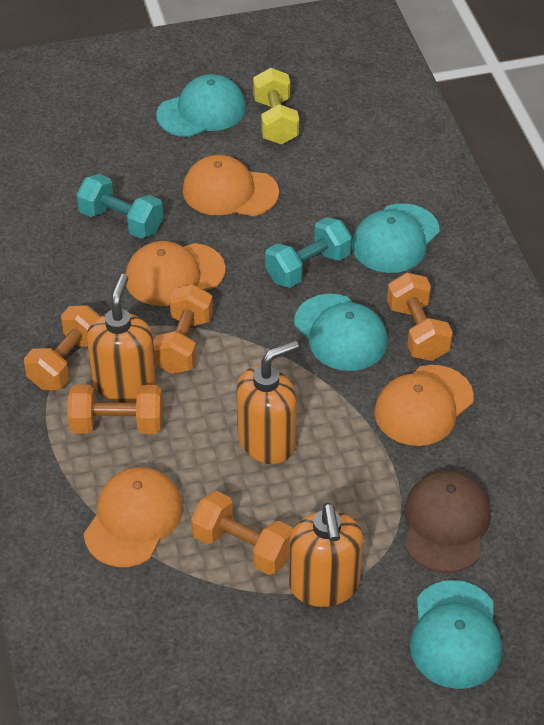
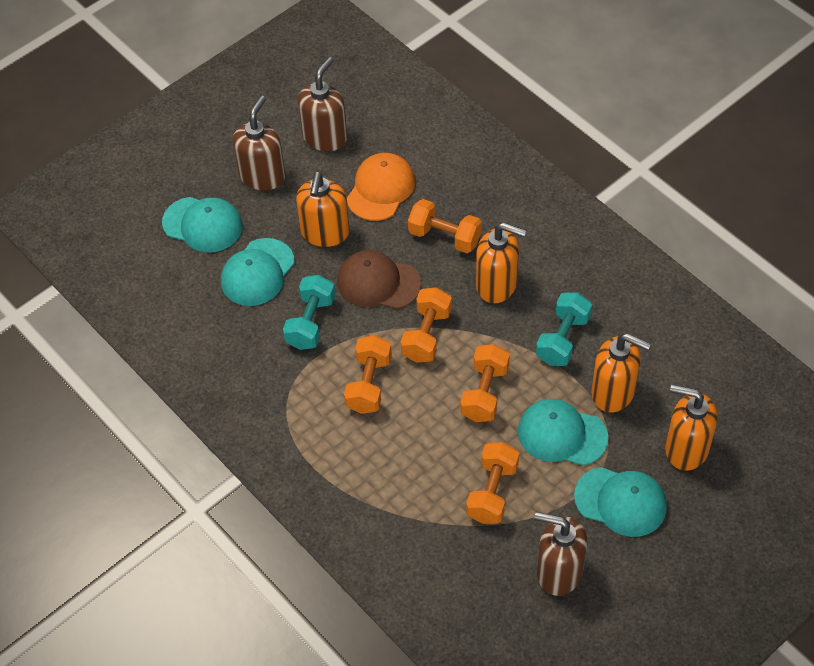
brown soap dispenser: 0 -> 3
orange cap: 4 -> 1
orange soap dispenser: 3 -> 4
yellow dumbbell: 1 -> 0

